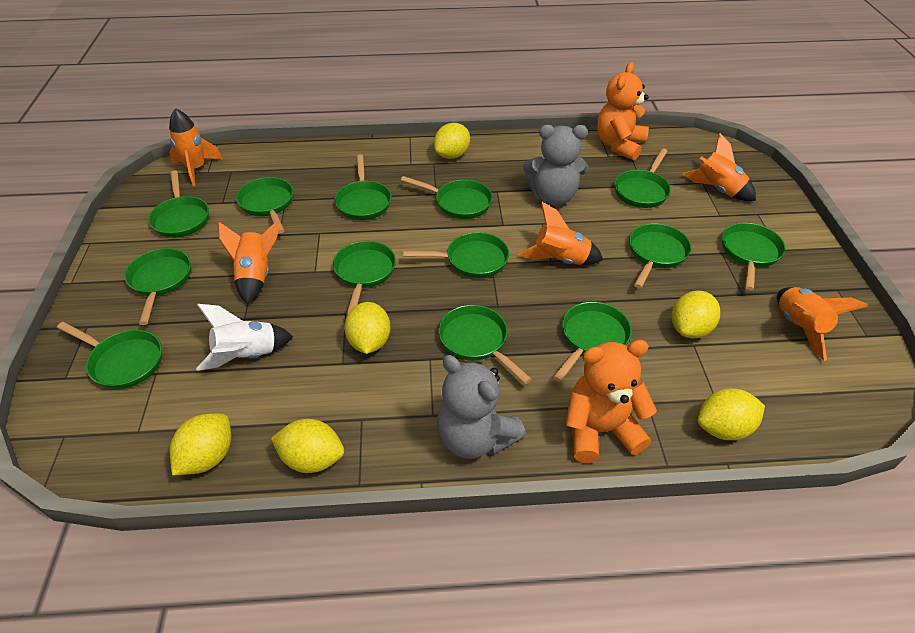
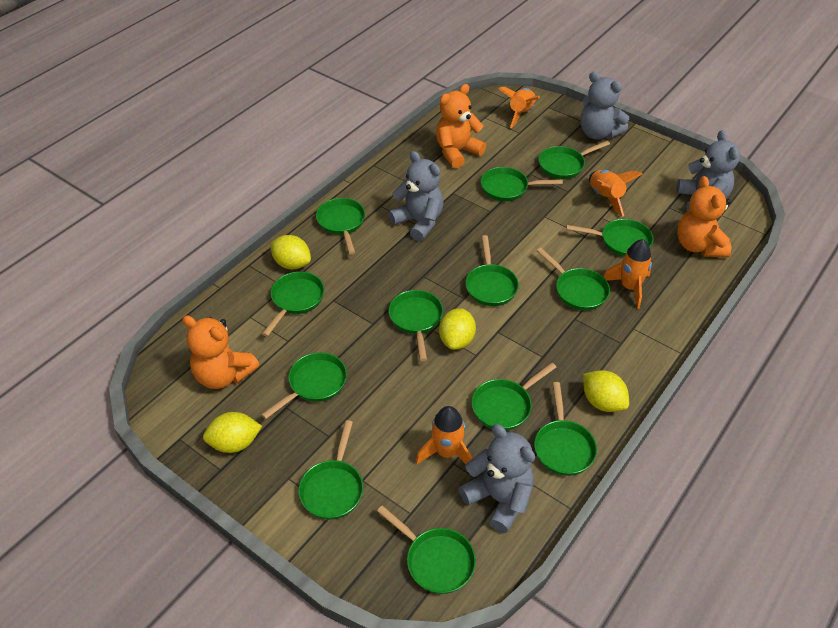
grey teddy bear: 2 -> 4
orange rocket: 5 -> 4
orange teddy bear: 2 -> 3
white rocket: 1 -> 0
yellow lemon: 6 -> 4

